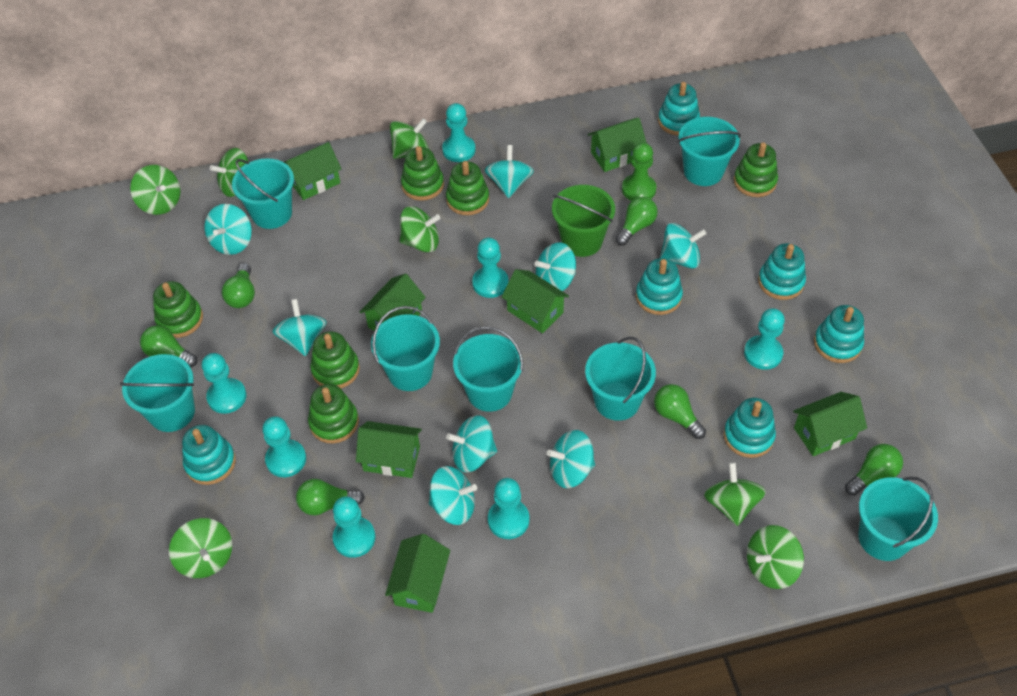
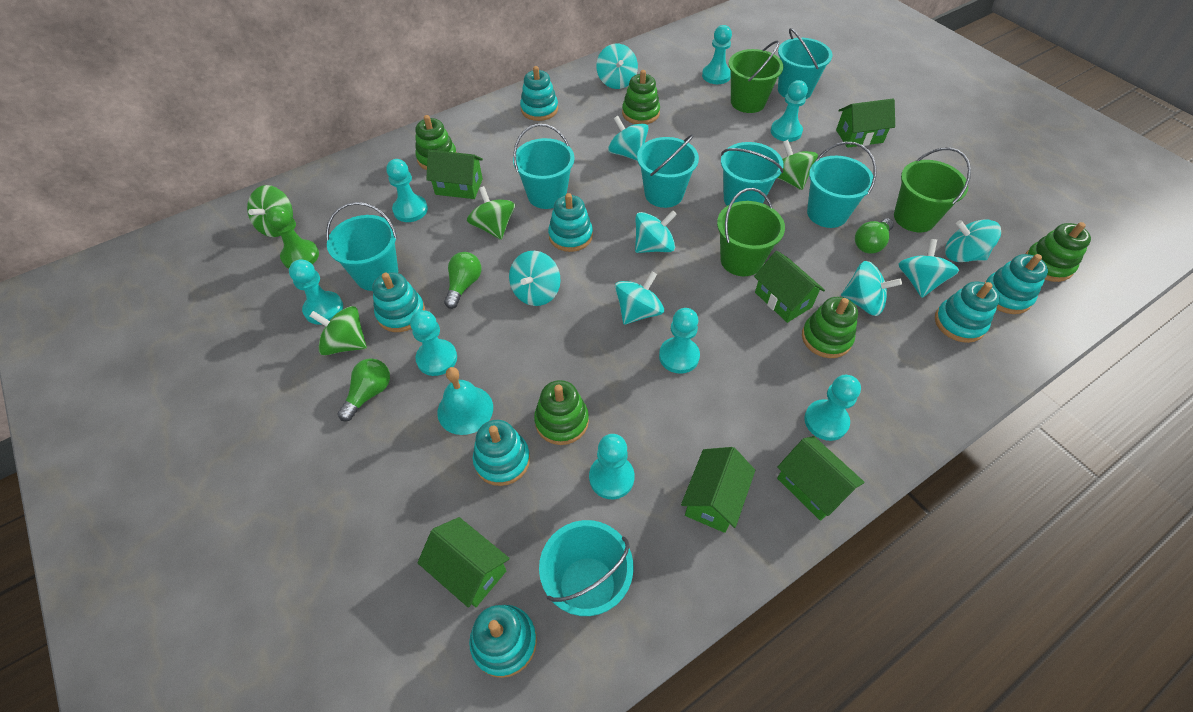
green bucket: 1 -> 3
green house: 7 -> 6
green light bulb: 6 -> 3
green spinning top: 7 -> 4
green stacking toy: 6 -> 5
turquoise bell: 0 -> 1
turquoise pawn: 7 -> 8
turquoise stacking toy: 6 -> 7

